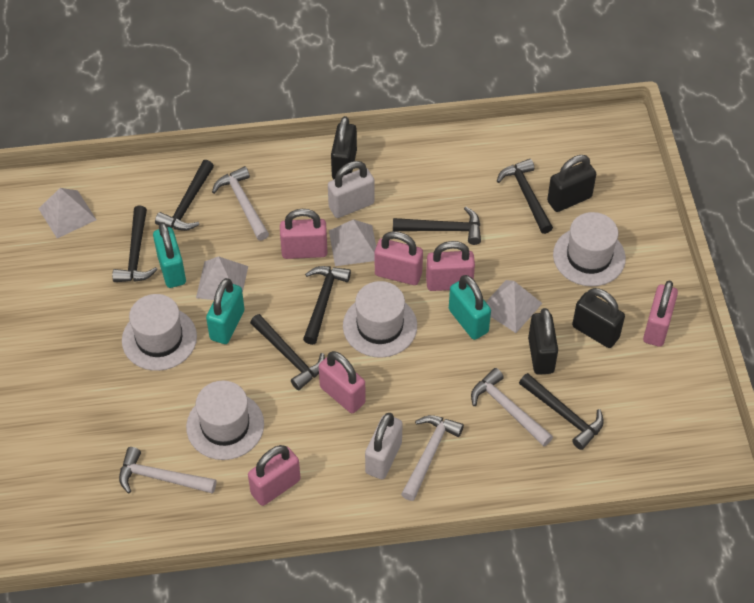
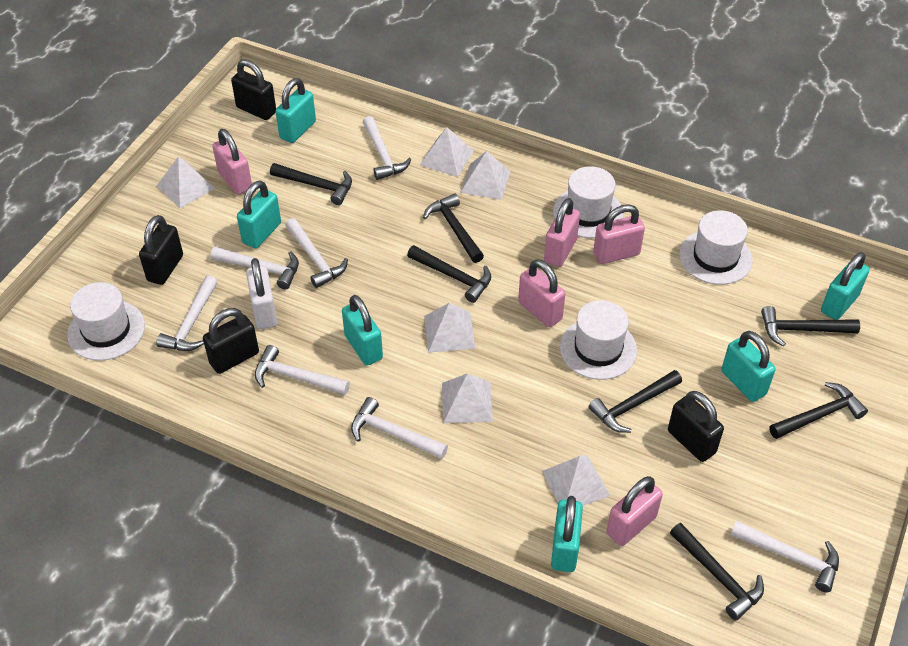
pink padlock: 6 -> 5
turquoise padlock: 3 -> 6
white hammer: 4 -> 7
white padlock: 2 -> 1
white pyramid: 4 -> 6

